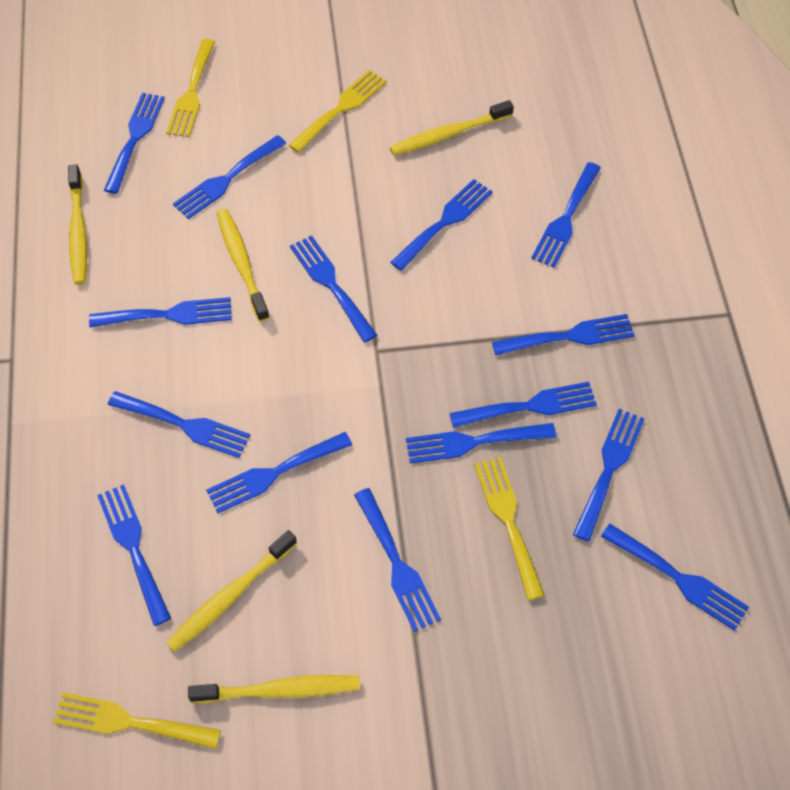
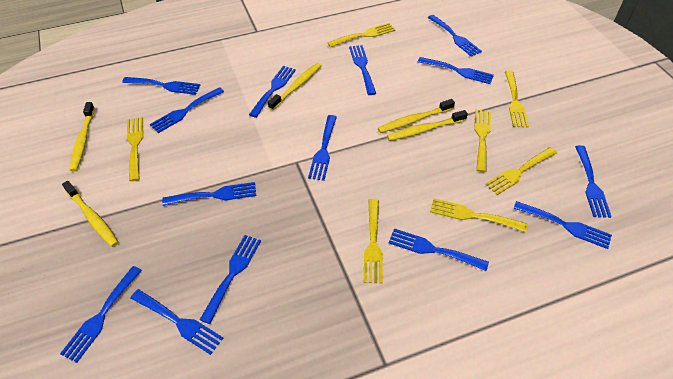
blue fork: 15 -> 14
yellow fork: 4 -> 7

